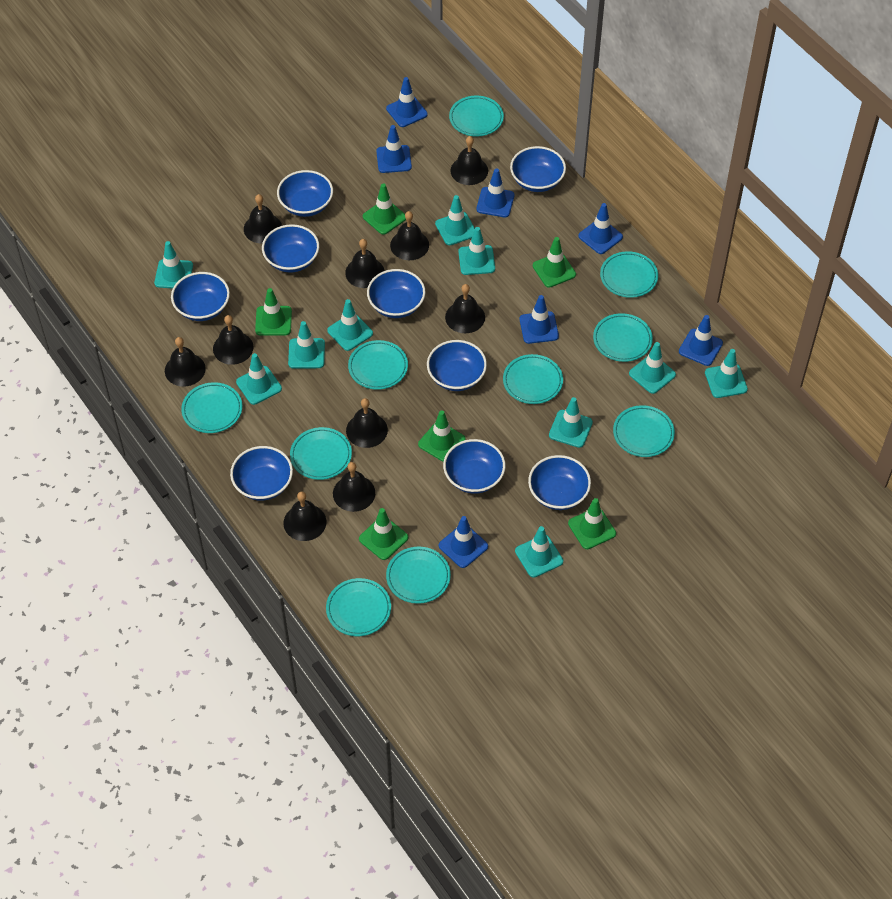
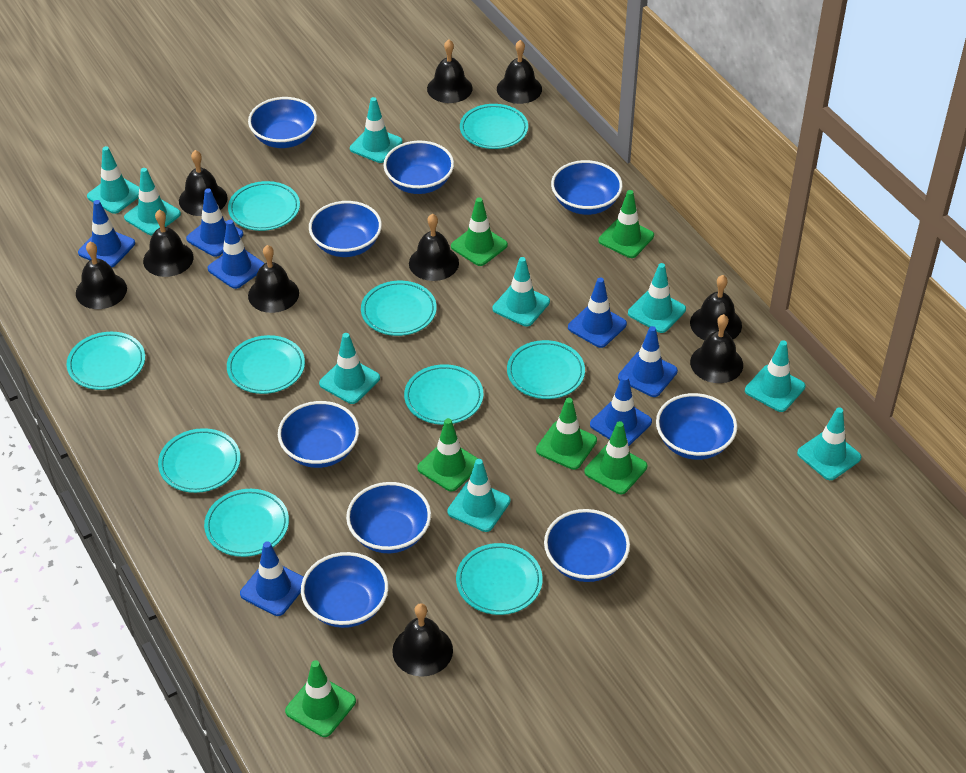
turquoise traffic cone: 10 -> 9

